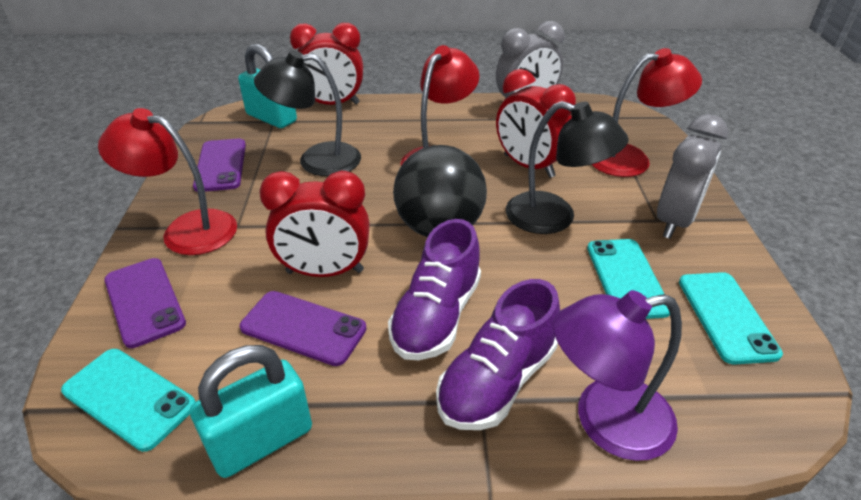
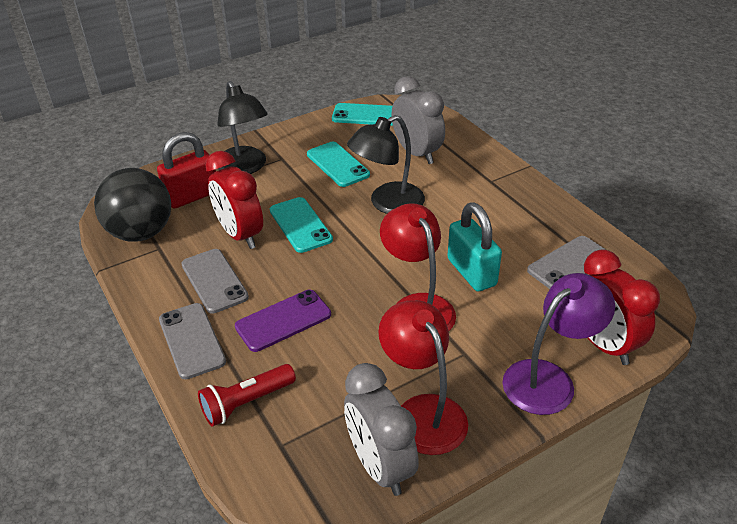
grey phone: 0 -> 3
purple phone: 3 -> 1
purple shoe: 2 -> 0
red clock: 3 -> 2
red flashlight: 0 -> 1
red lamp: 3 -> 2
red padlock: 0 -> 1
turquoise padlock: 2 -> 1

